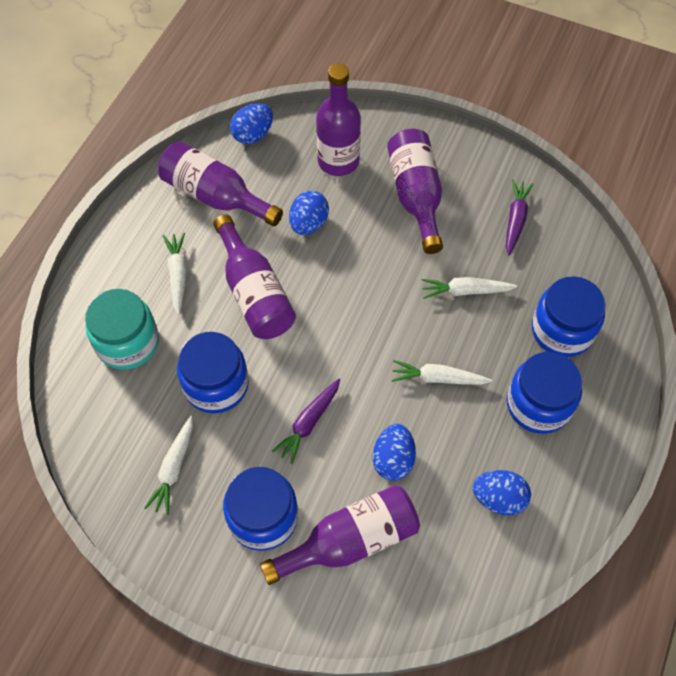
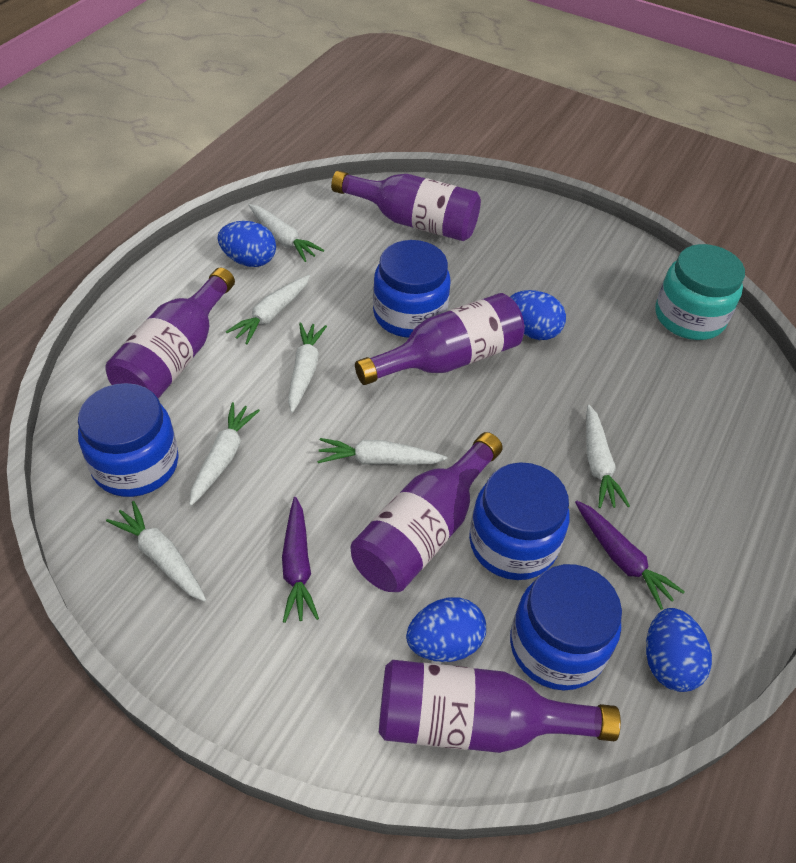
white carrot: 4 -> 7

